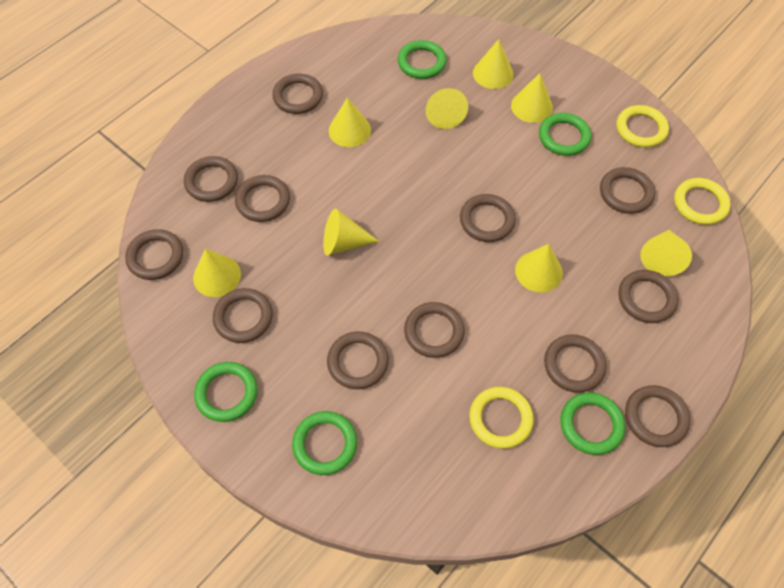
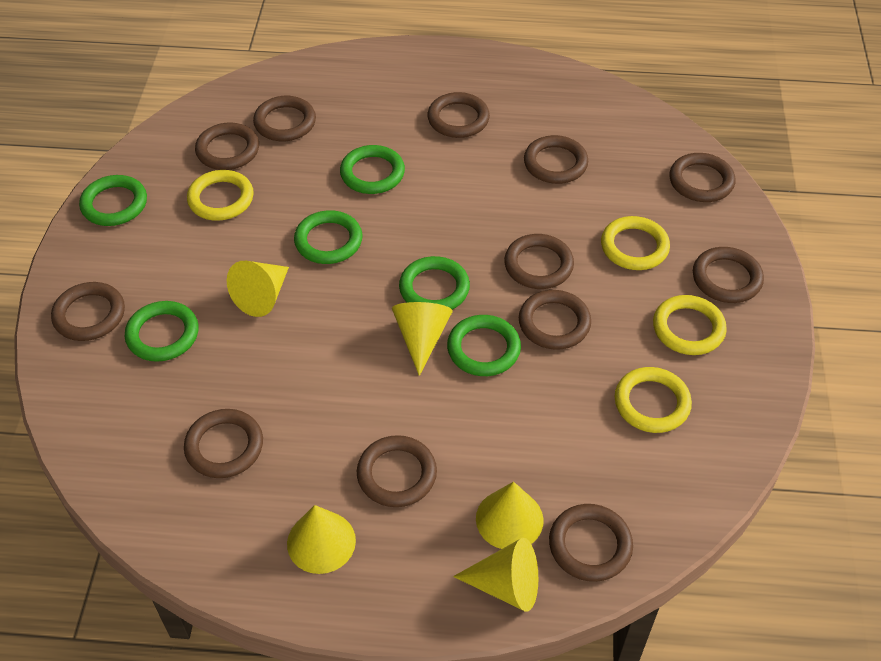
green ring: 5 -> 6
yellow cone: 8 -> 5
yellow ring: 3 -> 4

